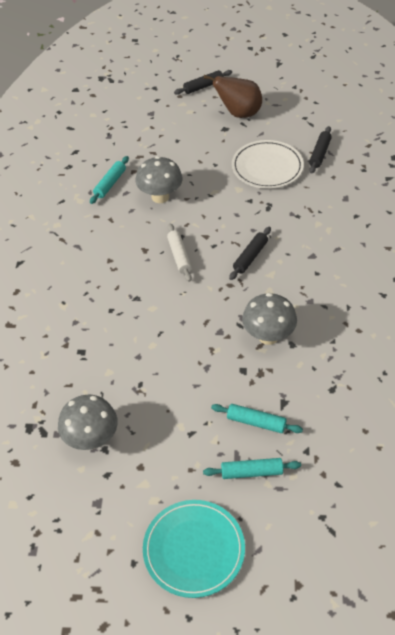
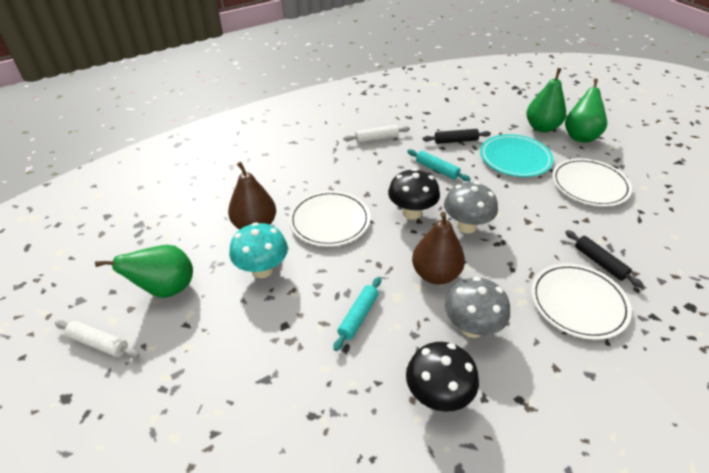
black mushroom: 0 -> 2
black rolling pin: 3 -> 2
brown pear: 1 -> 2
green pear: 0 -> 3
grey mushroom: 3 -> 2
turquoise mushroom: 0 -> 1
turquoise rolling pin: 3 -> 2
white plate: 1 -> 3
white rolling pin: 1 -> 2

